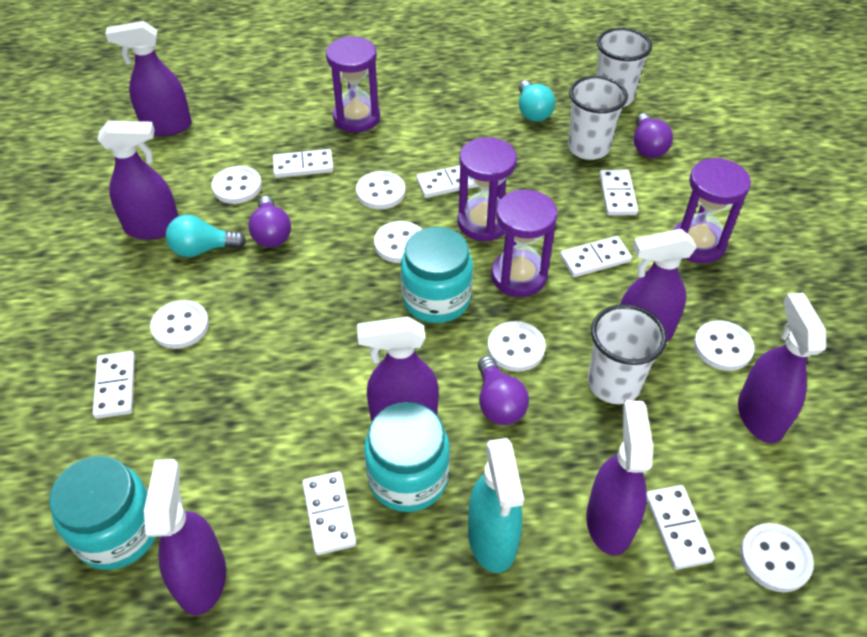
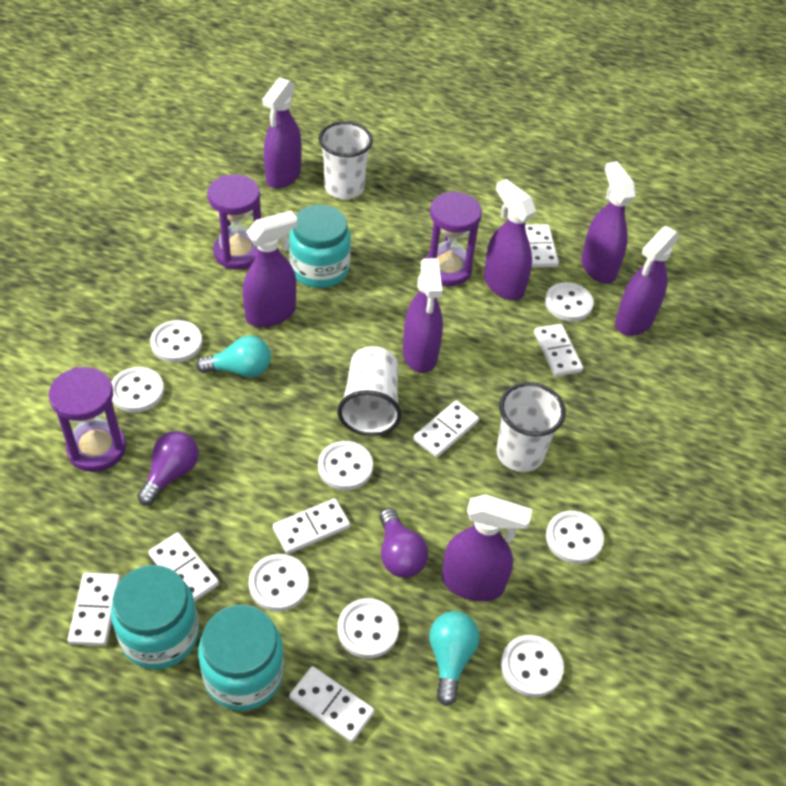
purple hourglass: 4 -> 3
purple light bulb: 3 -> 2
turquoise spray bottle: 1 -> 0
white button: 7 -> 8

